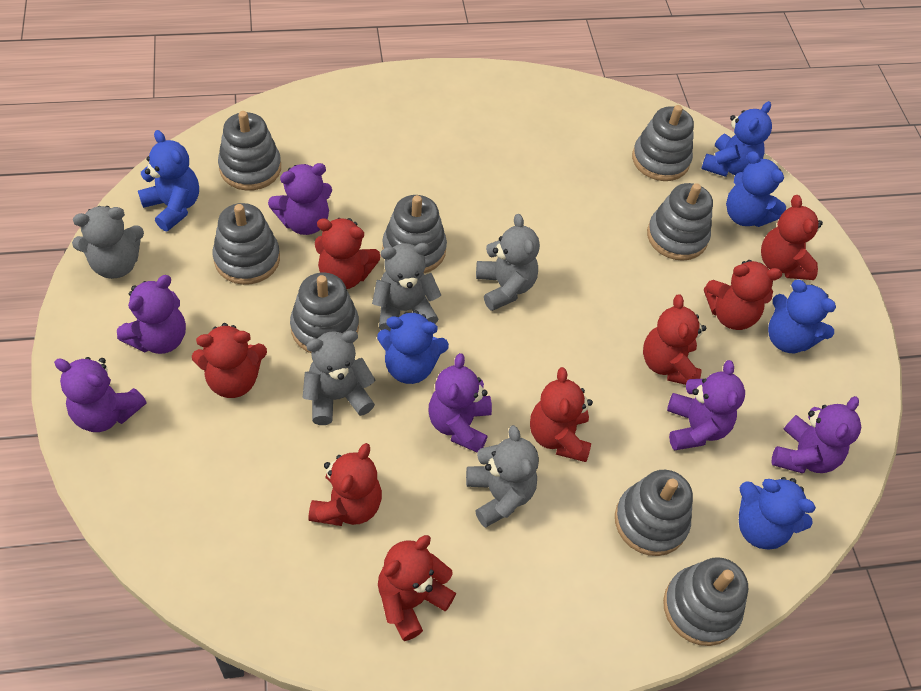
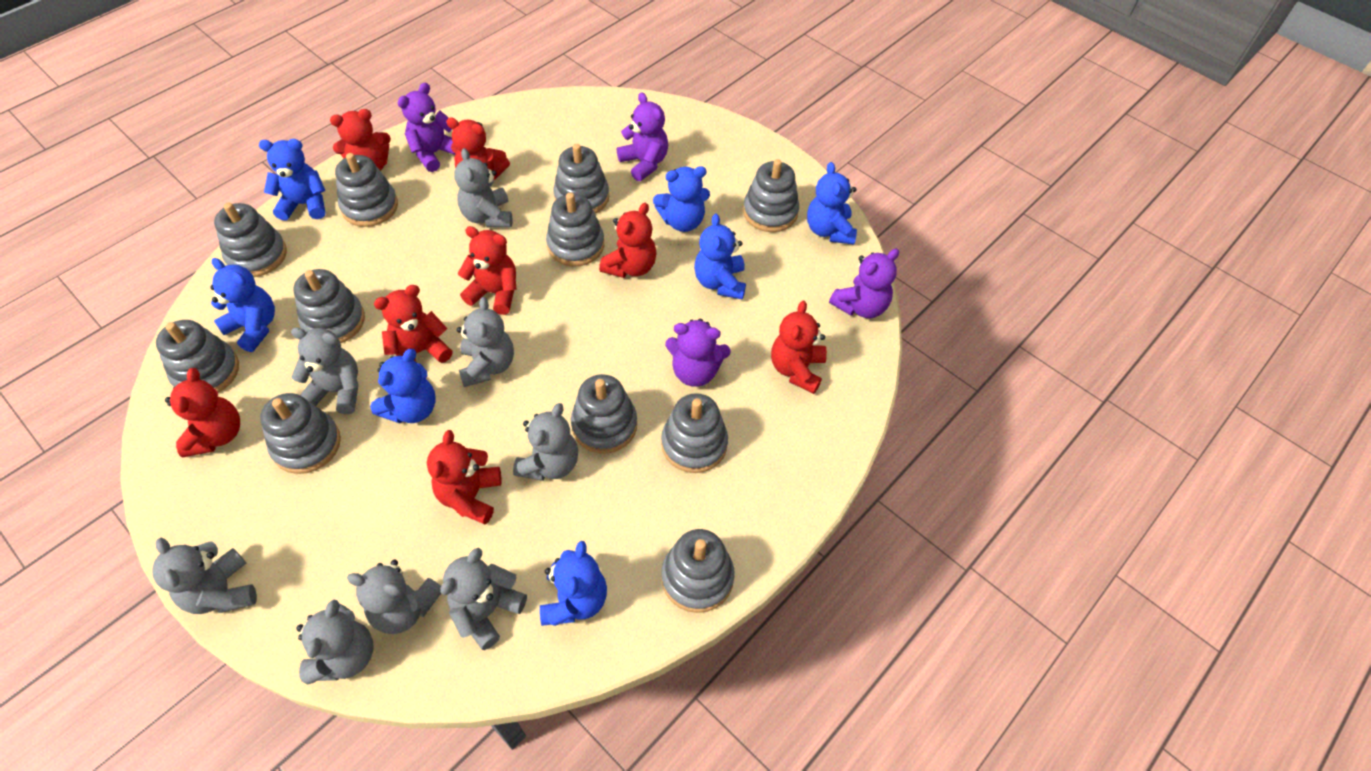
blue teddy bear: 6 -> 7
grey stacking toy: 8 -> 11
grey teddy bear: 5 -> 8
purple teddy bear: 6 -> 4

